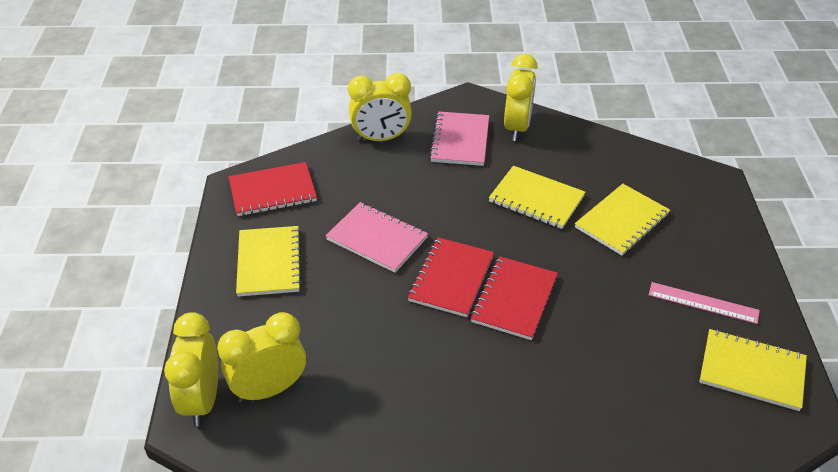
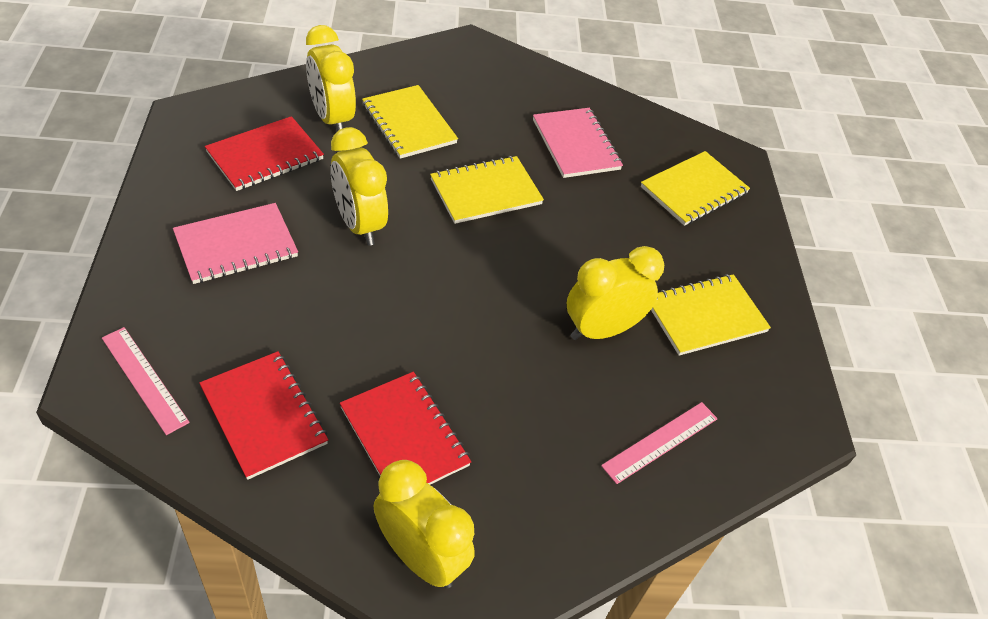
pink ruler: 1 -> 2

